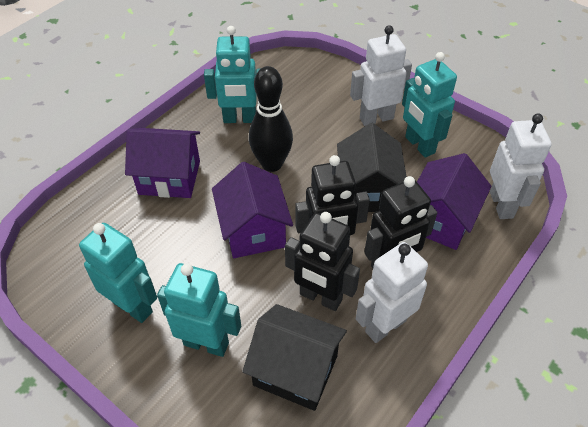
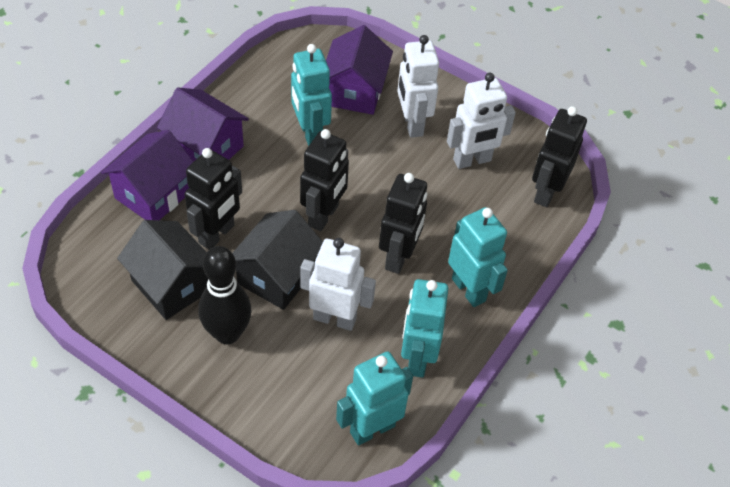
black robot: 3 -> 4

